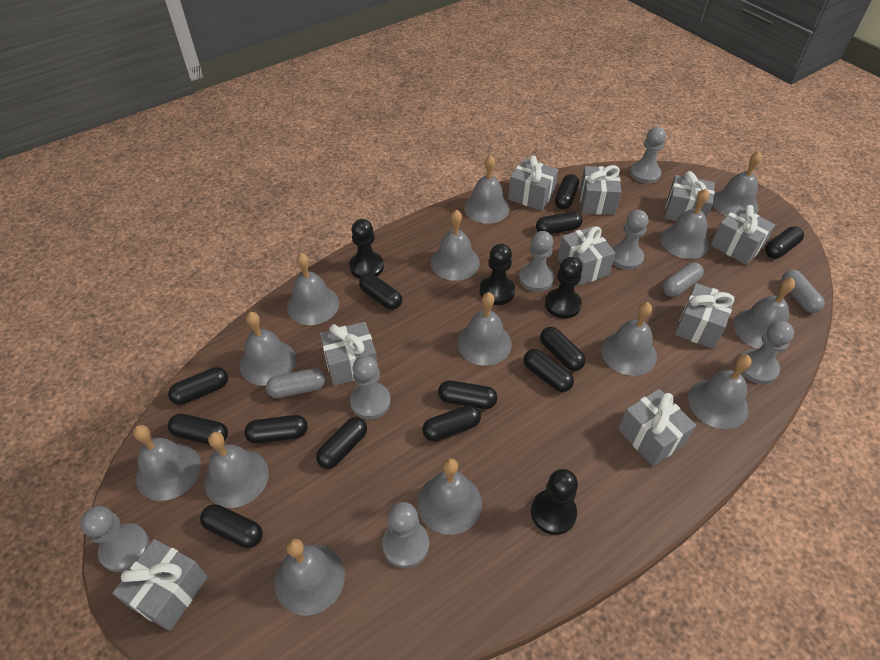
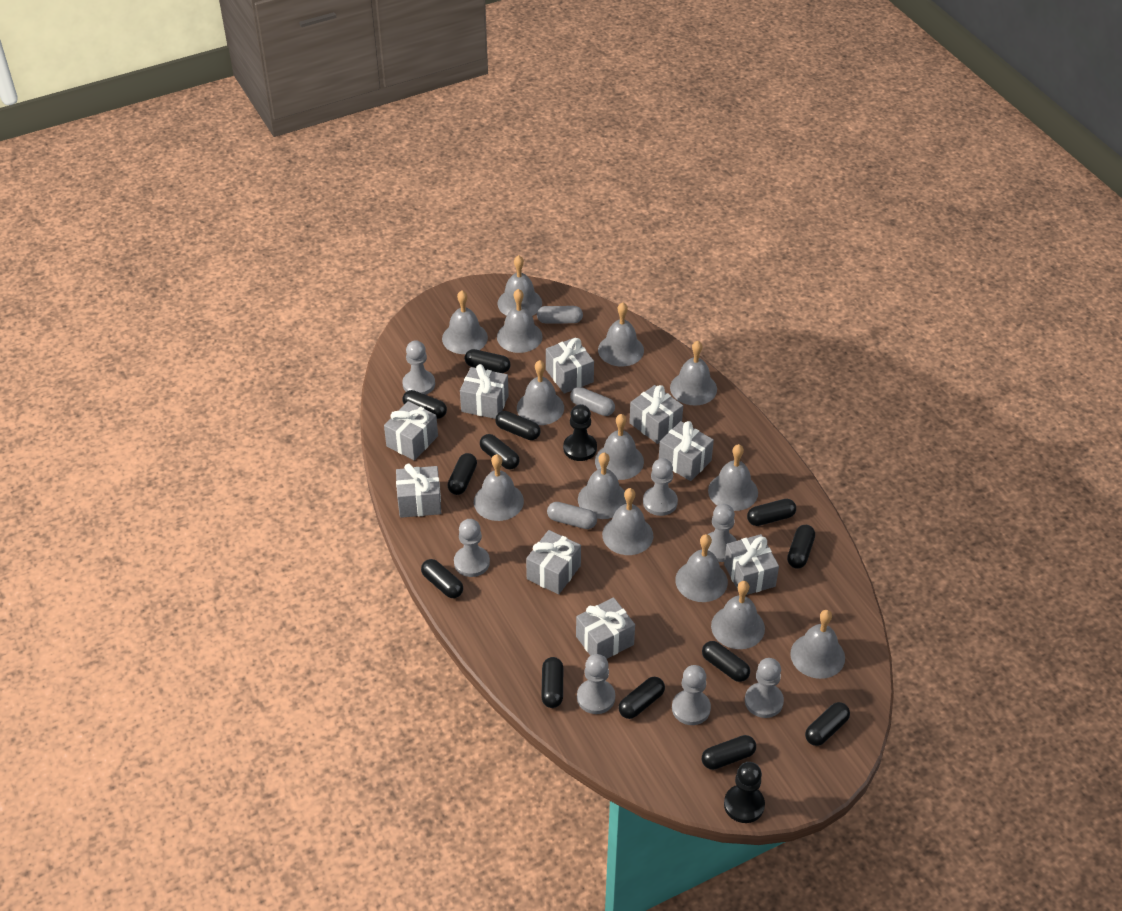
black pawn: 4 -> 2

